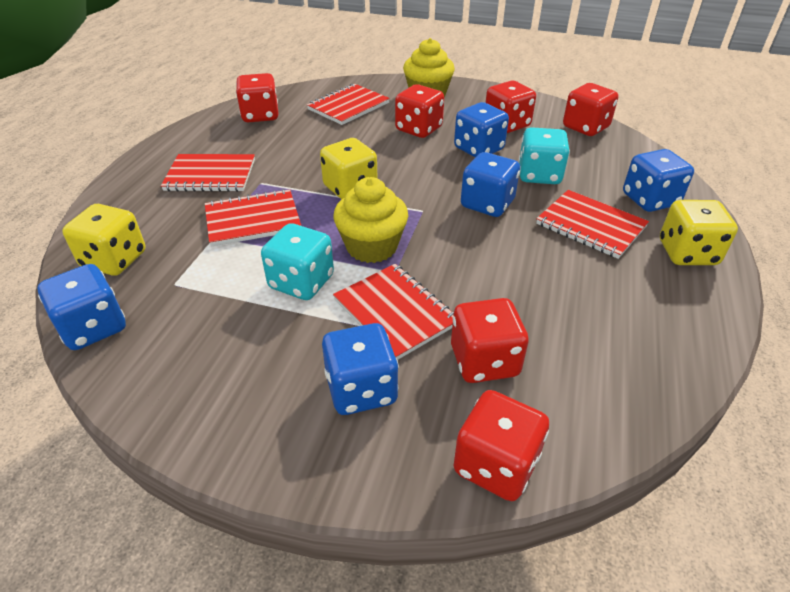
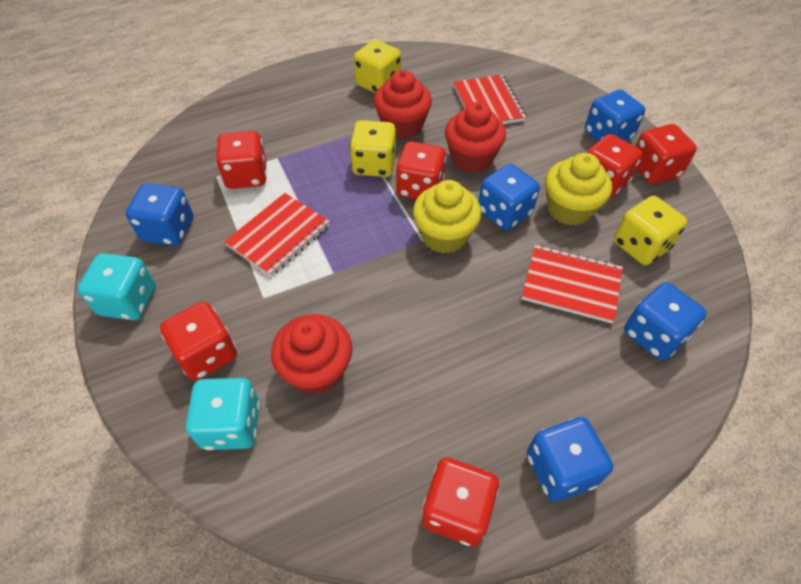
red cupcake: 0 -> 3
red notebook: 5 -> 3

